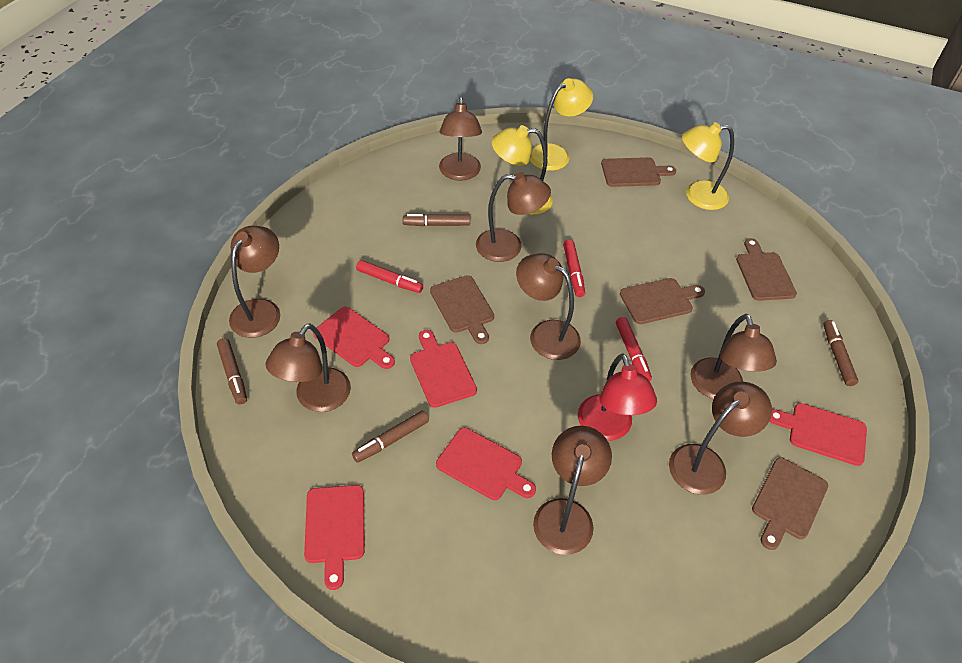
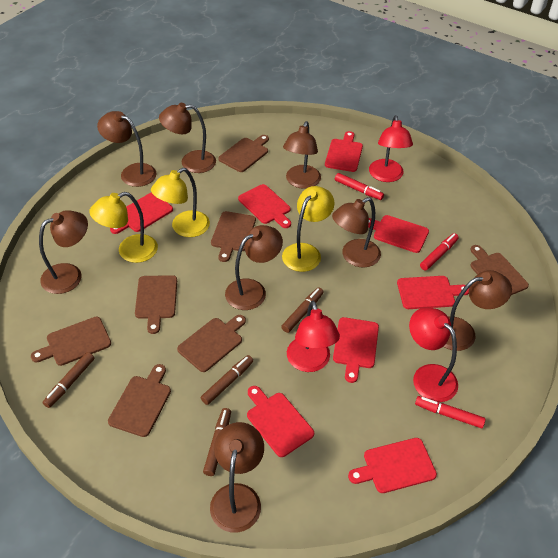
brown cutting board: 5 -> 7
red cutting board: 5 -> 8
red lamp: 1 -> 3

